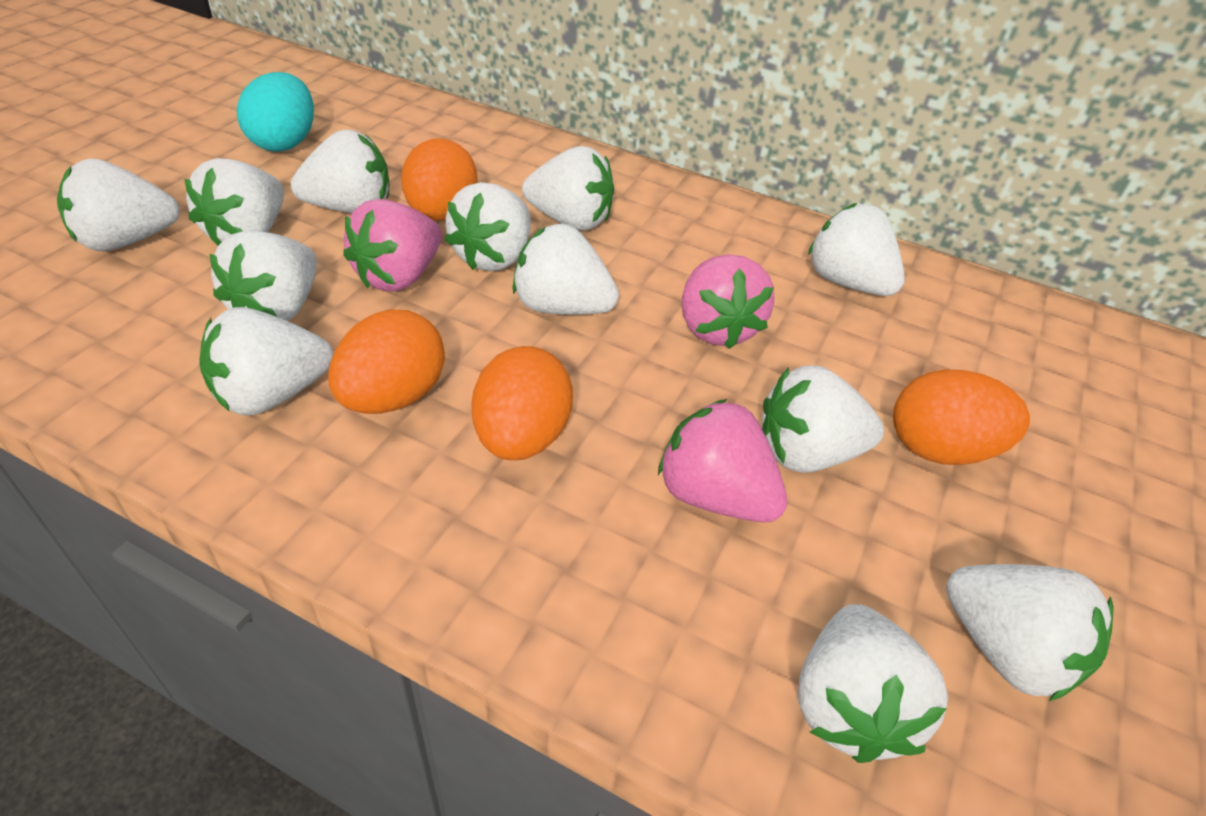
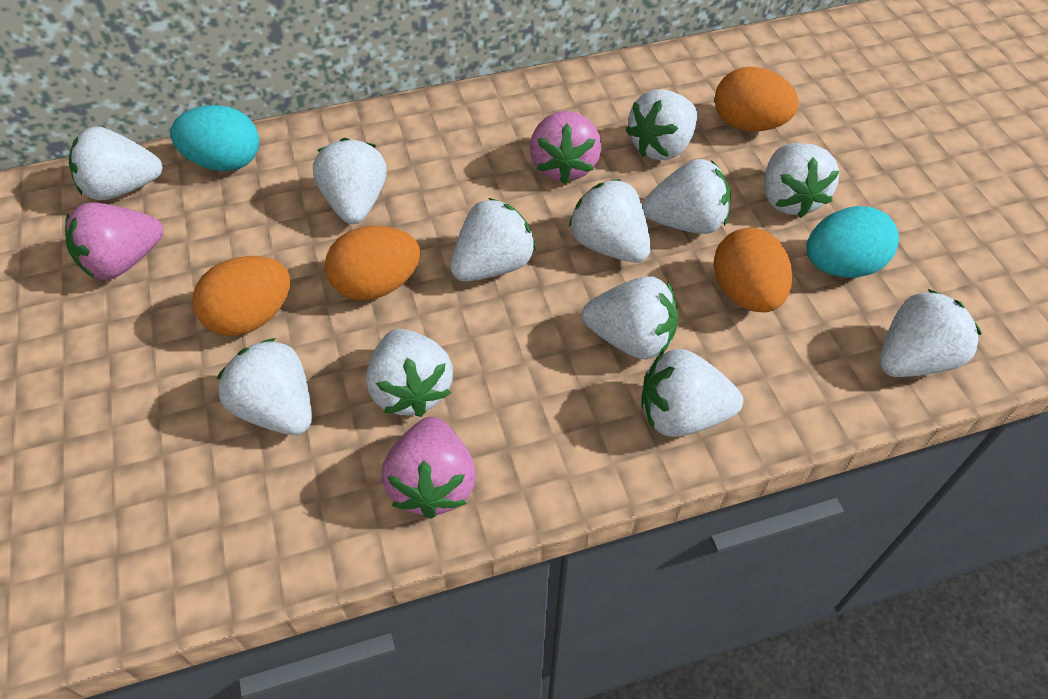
turquoise egg: 1 -> 2

